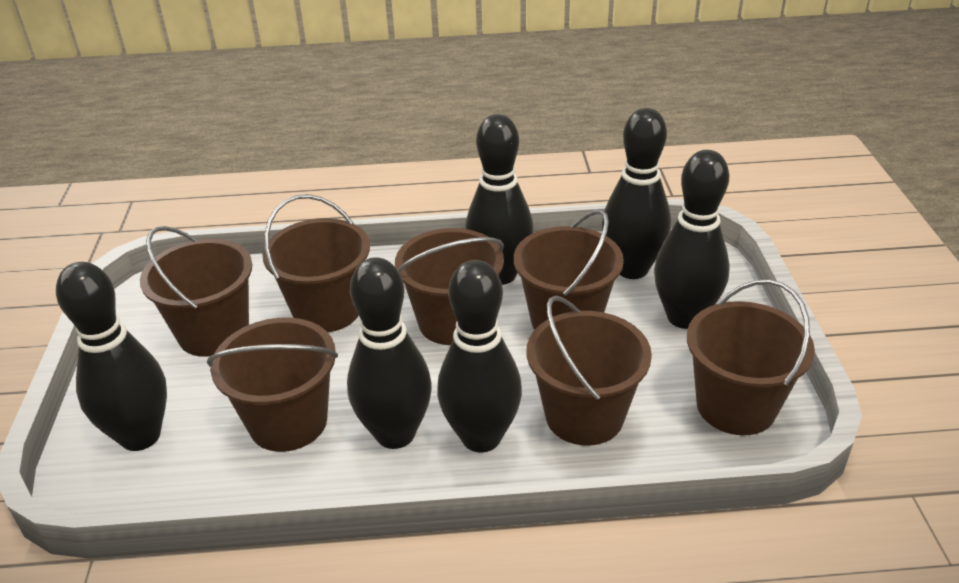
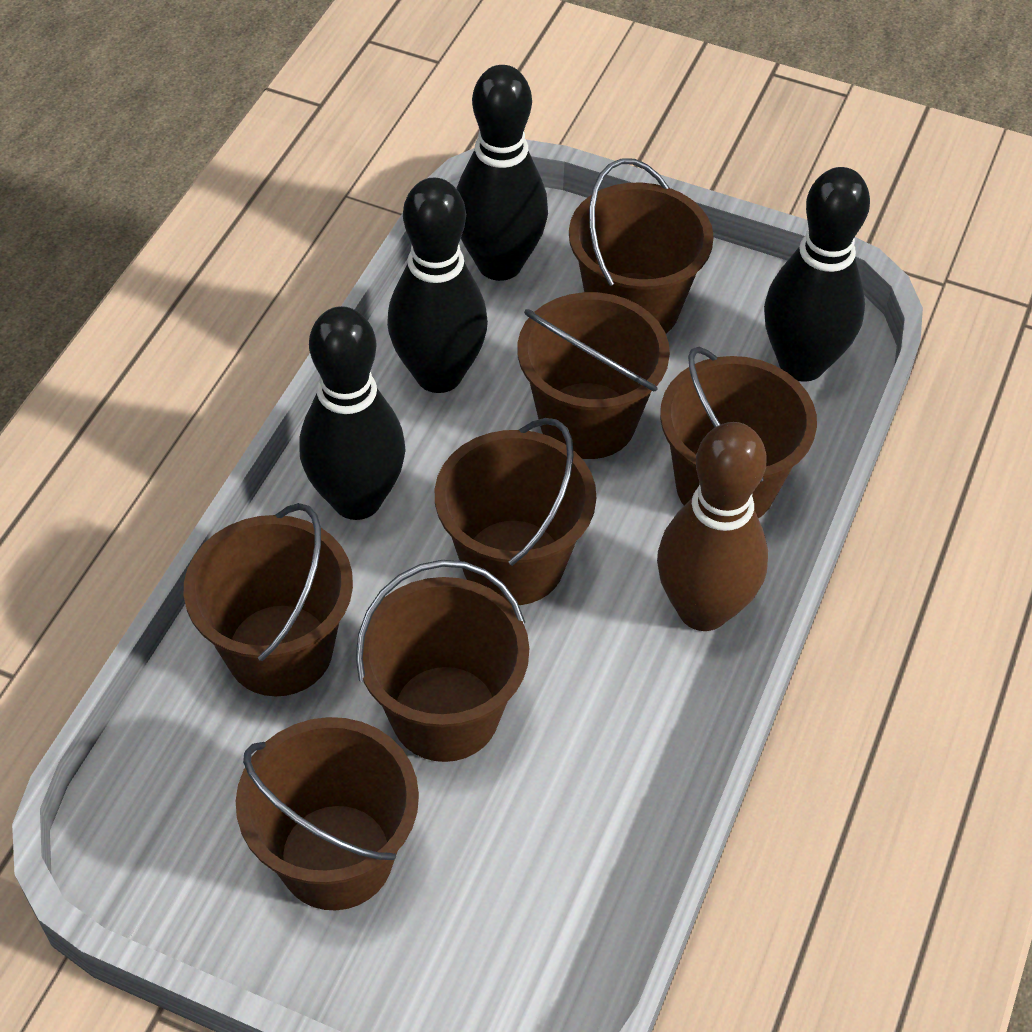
black bowling pin: 6 -> 4
brown bowling pin: 0 -> 1

